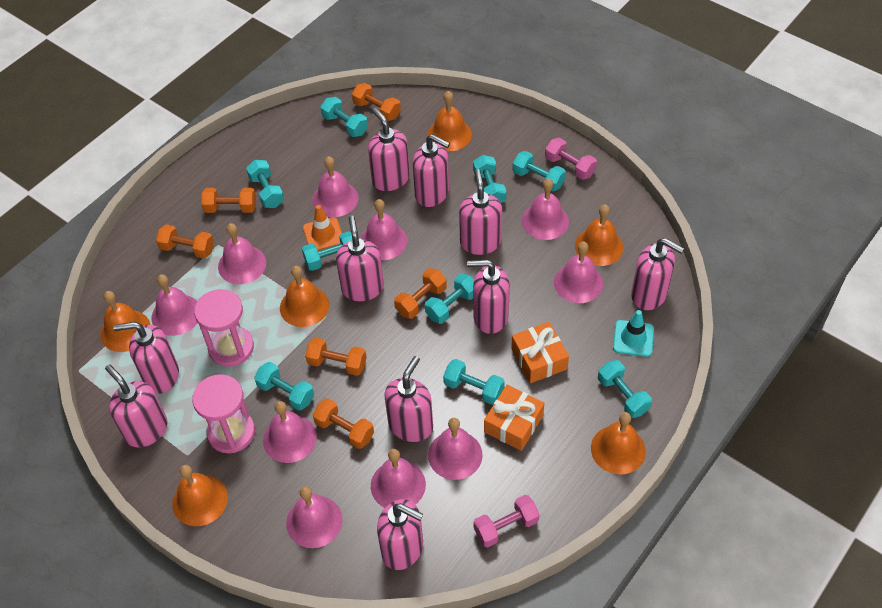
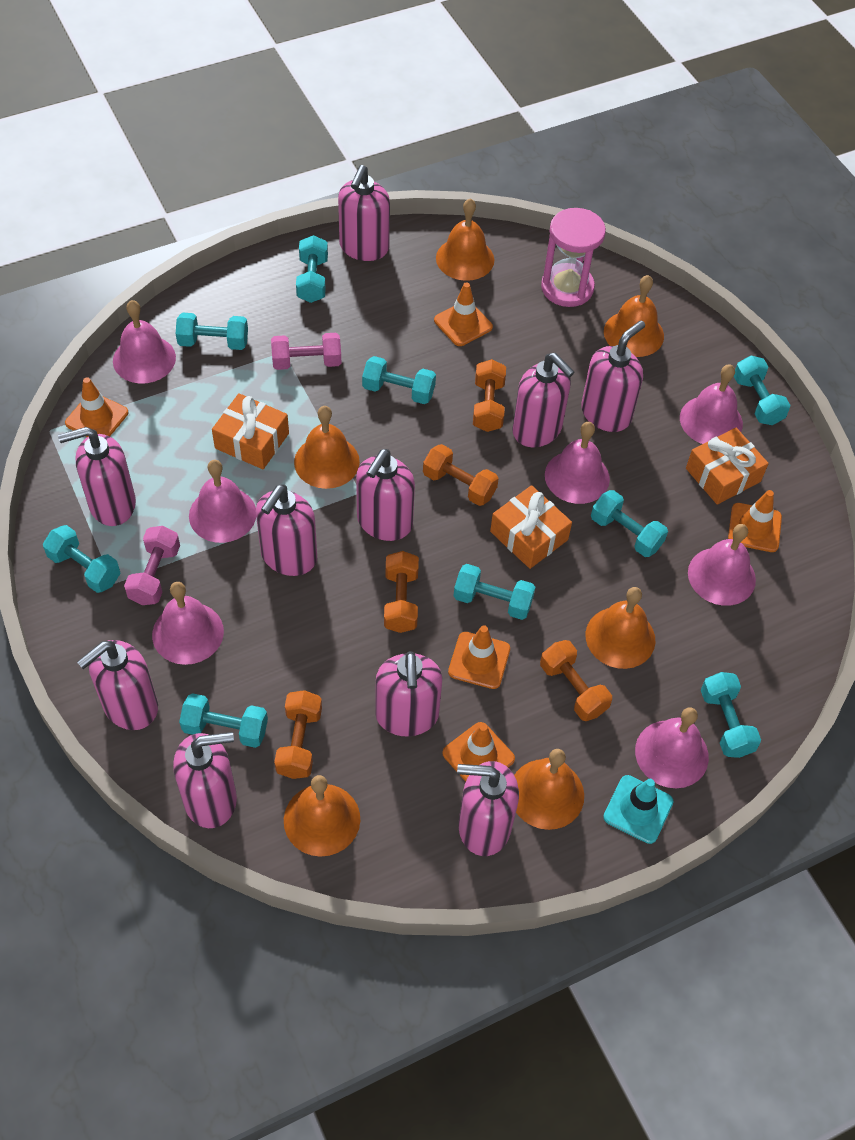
orange dumbbell: 6 -> 5
orange gift: 2 -> 3
orange traffic cone: 1 -> 5
pink bell: 10 -> 7
pink hourglass: 2 -> 1

